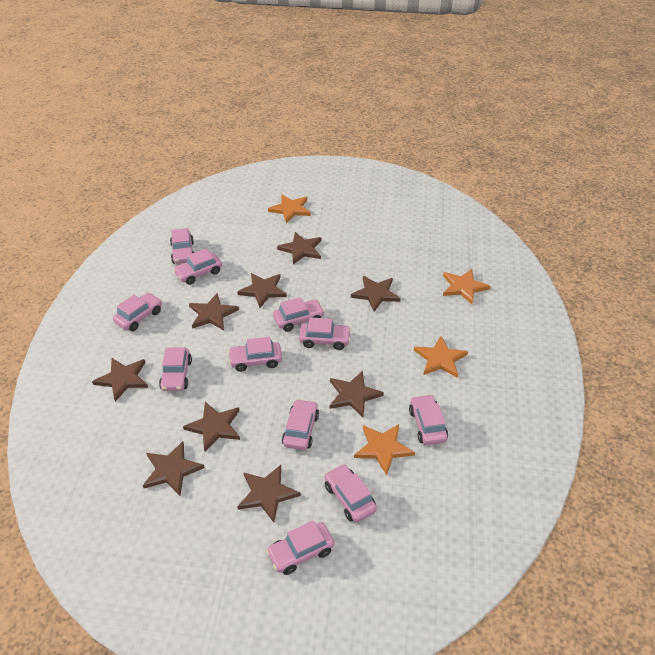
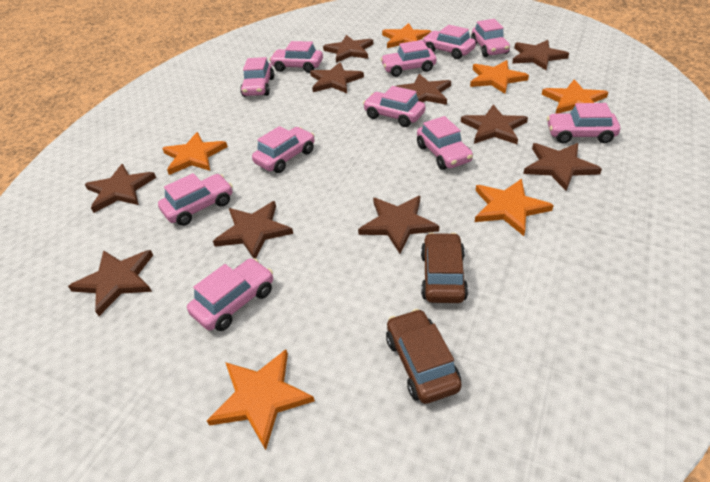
brown car: 0 -> 2
brown star: 9 -> 10
orange star: 4 -> 6

